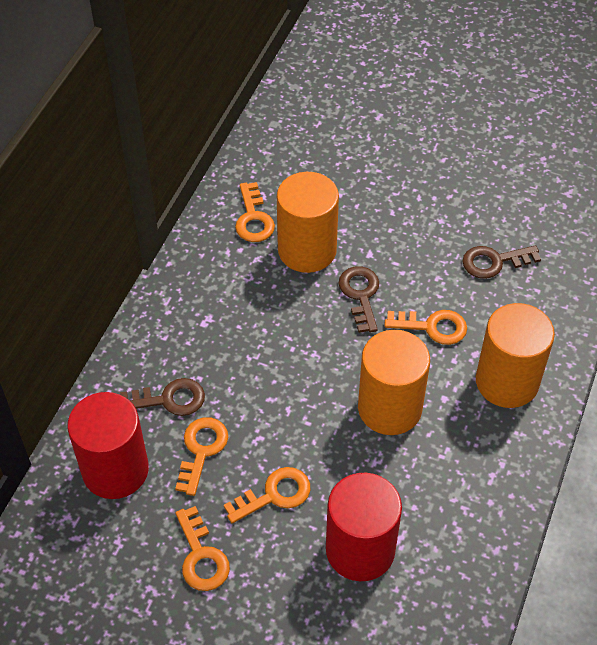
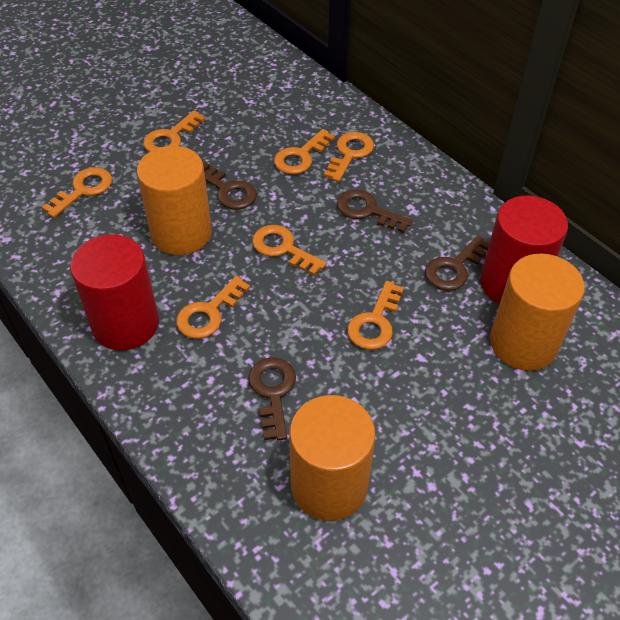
brown key: 3 -> 4
orange key: 5 -> 7

